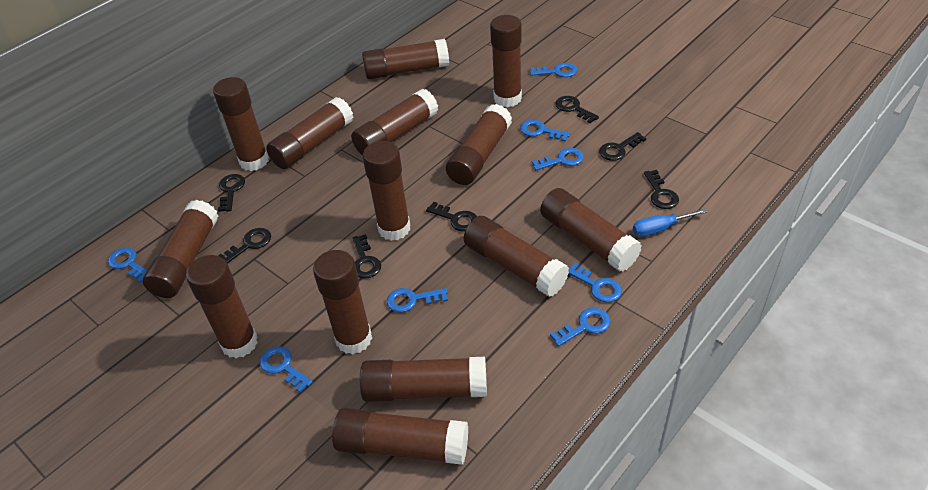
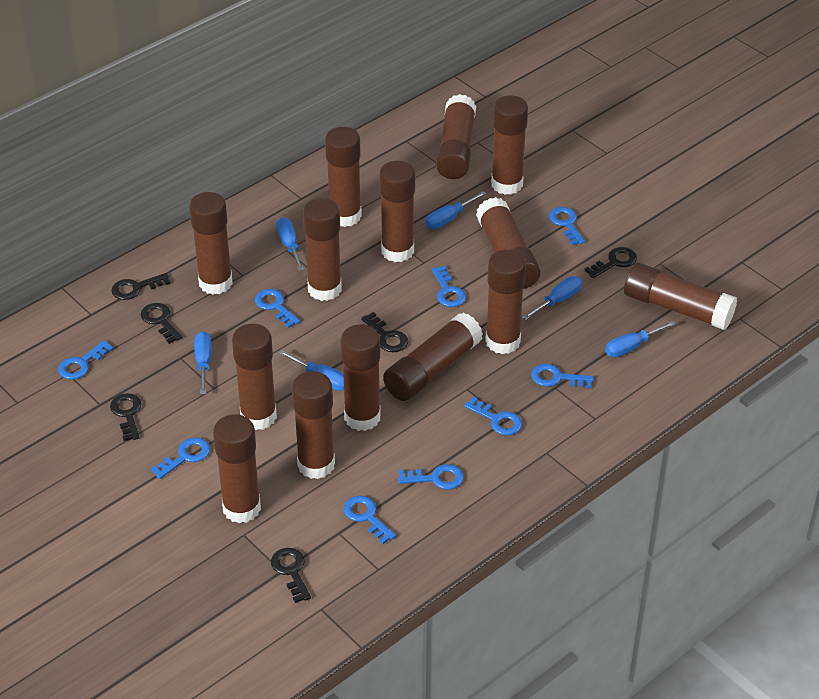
black key: 7 -> 6
blue key: 8 -> 9
blue screwdriver: 1 -> 6

